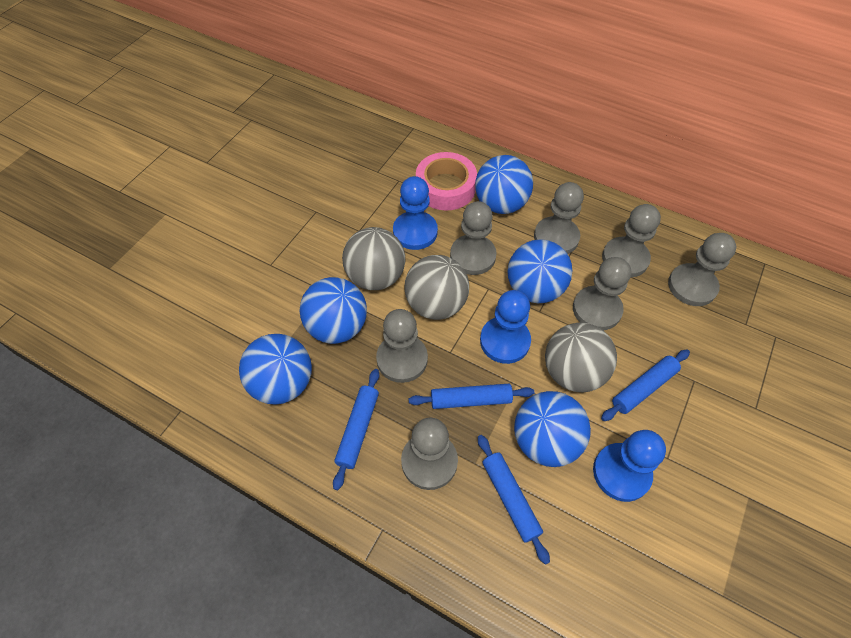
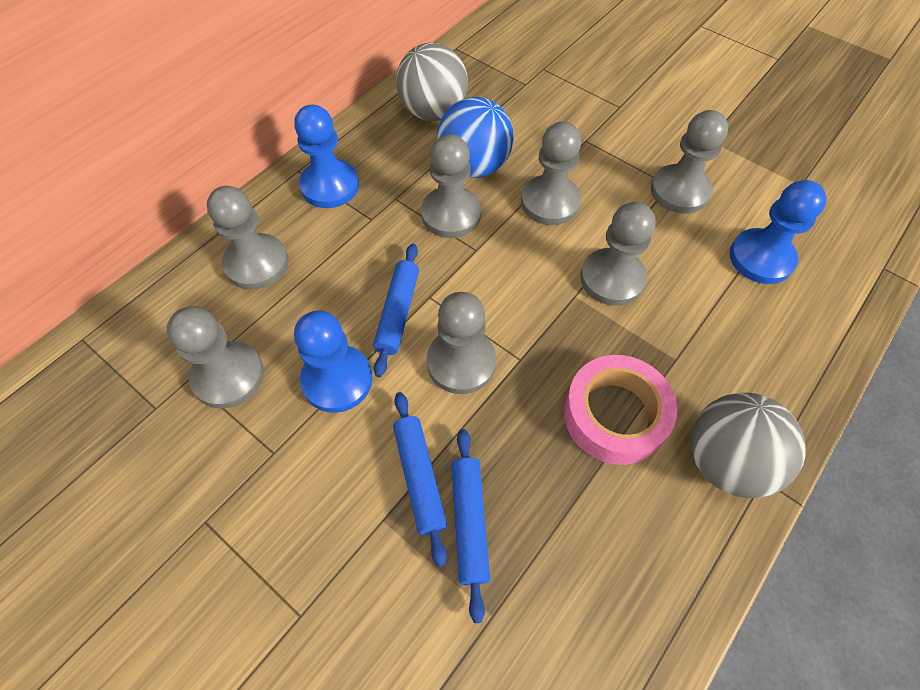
blue ball: 5 -> 1
blue rolling pin: 4 -> 3
grey ball: 3 -> 2

